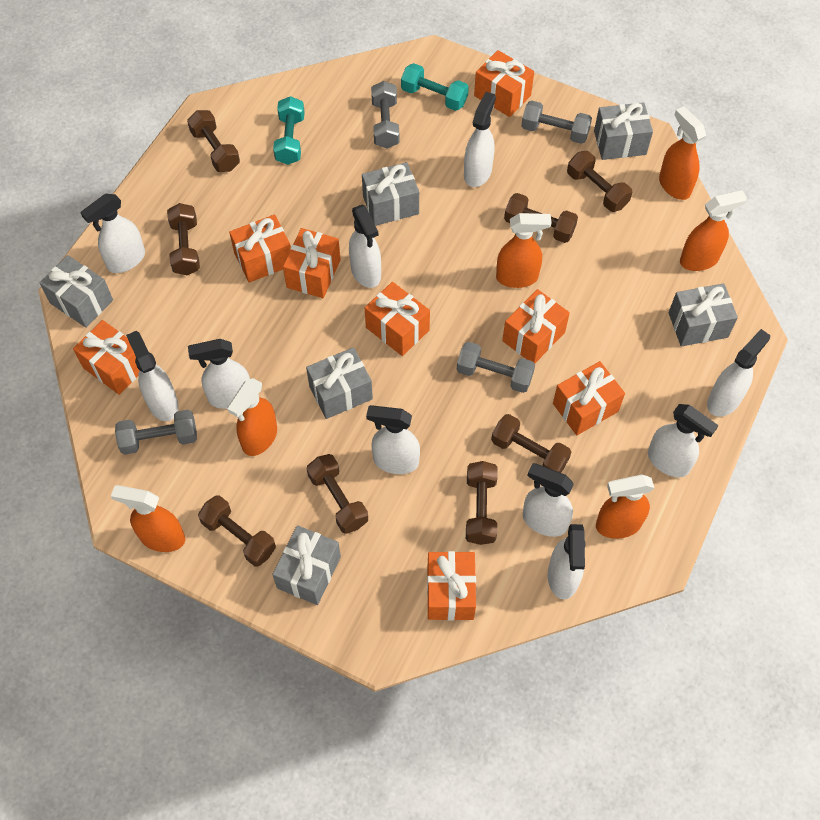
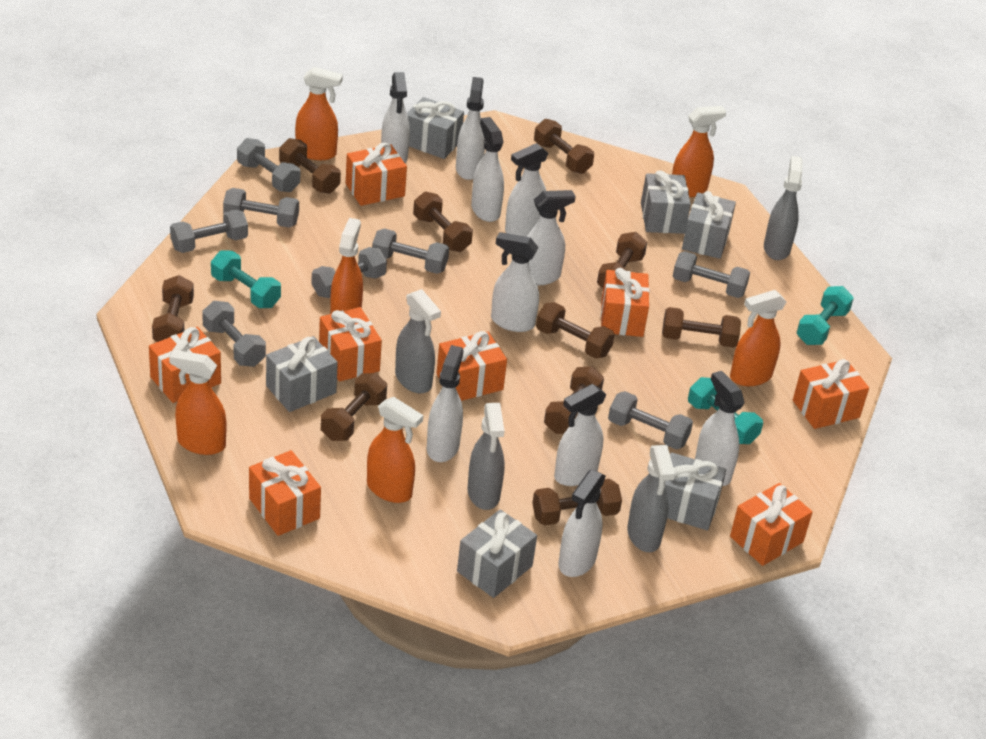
brown dumbbell: 8 -> 10
grey dumbbell: 4 -> 8
grey spray bottle: 0 -> 4
turquoise dumbbell: 2 -> 3

